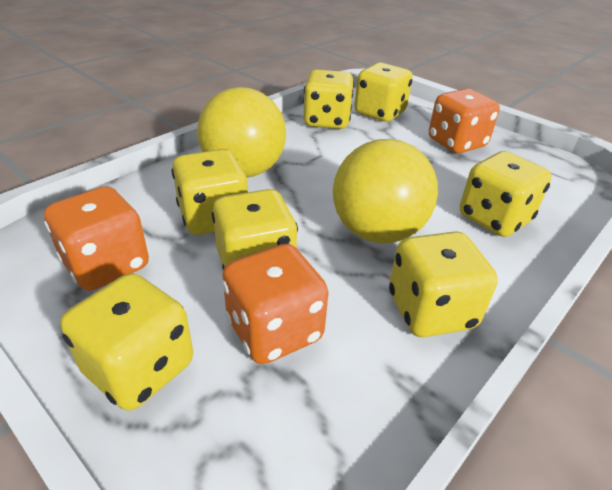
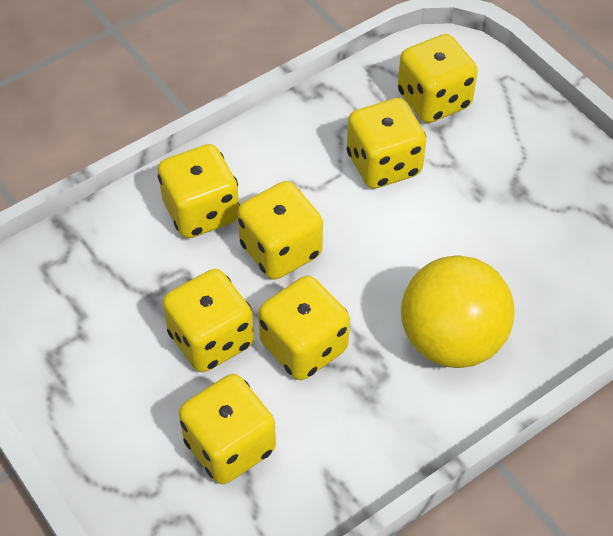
orange dice: 3 -> 0
yellow ball: 2 -> 1

